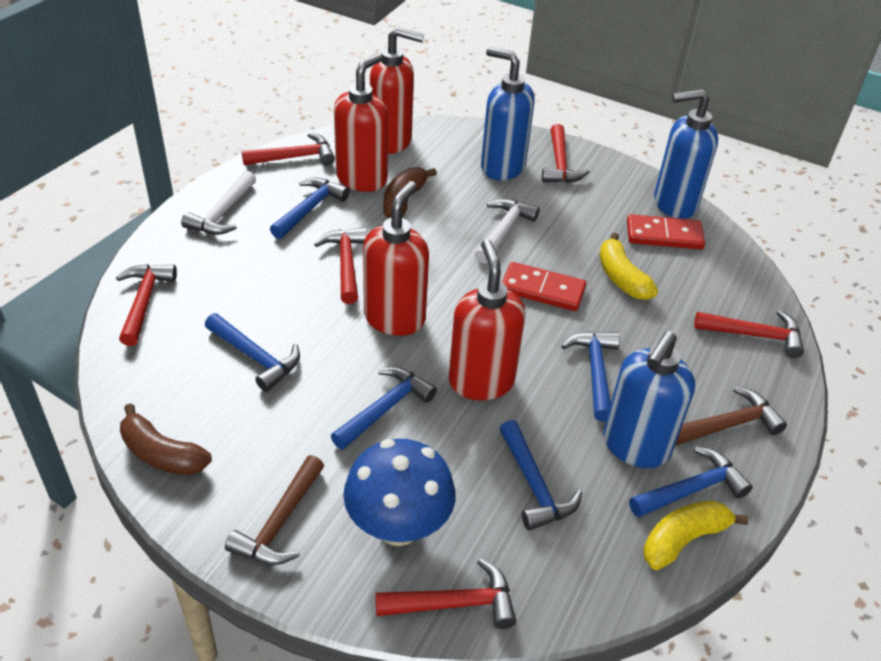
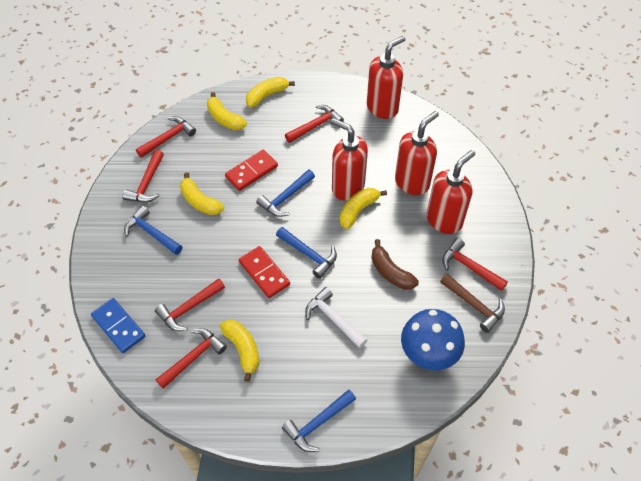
blue domino: 0 -> 1
blue hammer: 6 -> 4
blue soap dispenser: 3 -> 0
brown banana: 2 -> 1
brown hammer: 2 -> 1
white hammer: 2 -> 1
yellow banana: 2 -> 5

